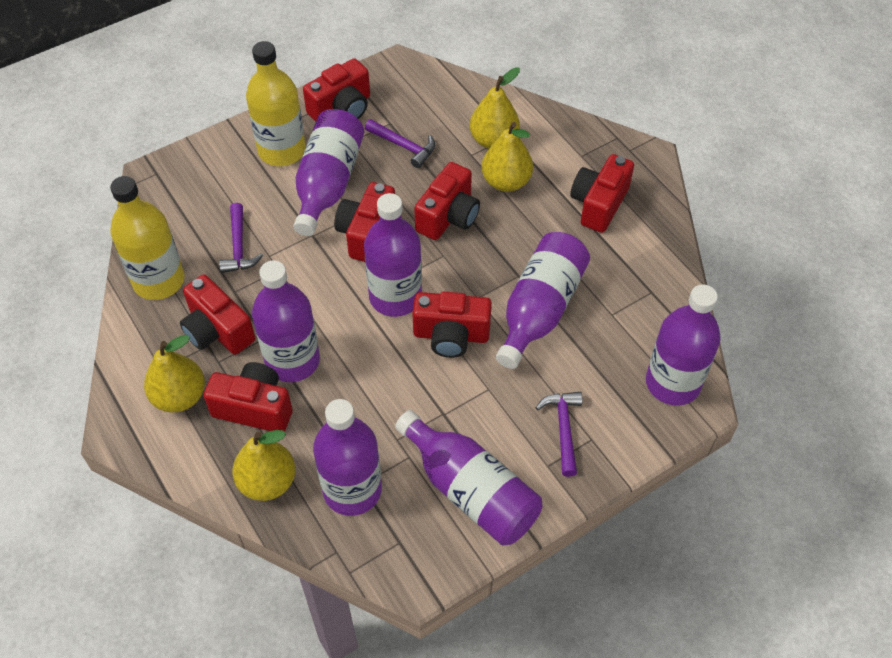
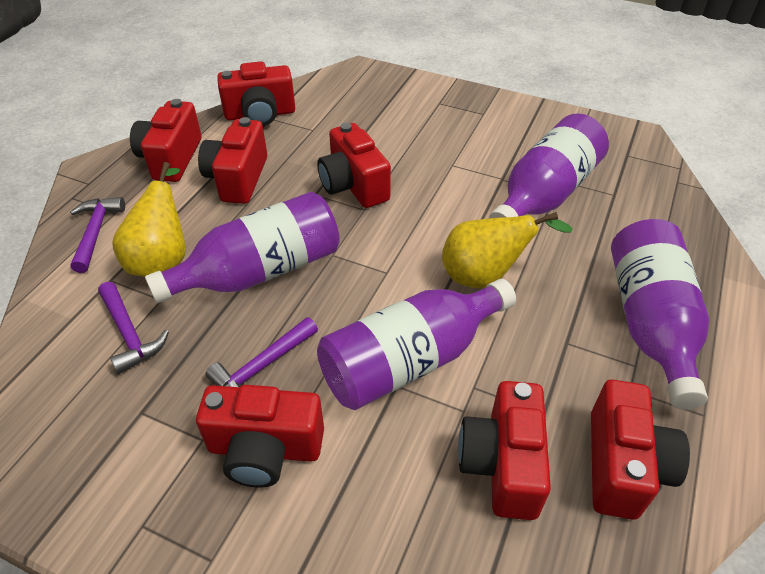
purple bottle: 7 -> 4
yellow bottle: 2 -> 0
yellow pear: 4 -> 2

